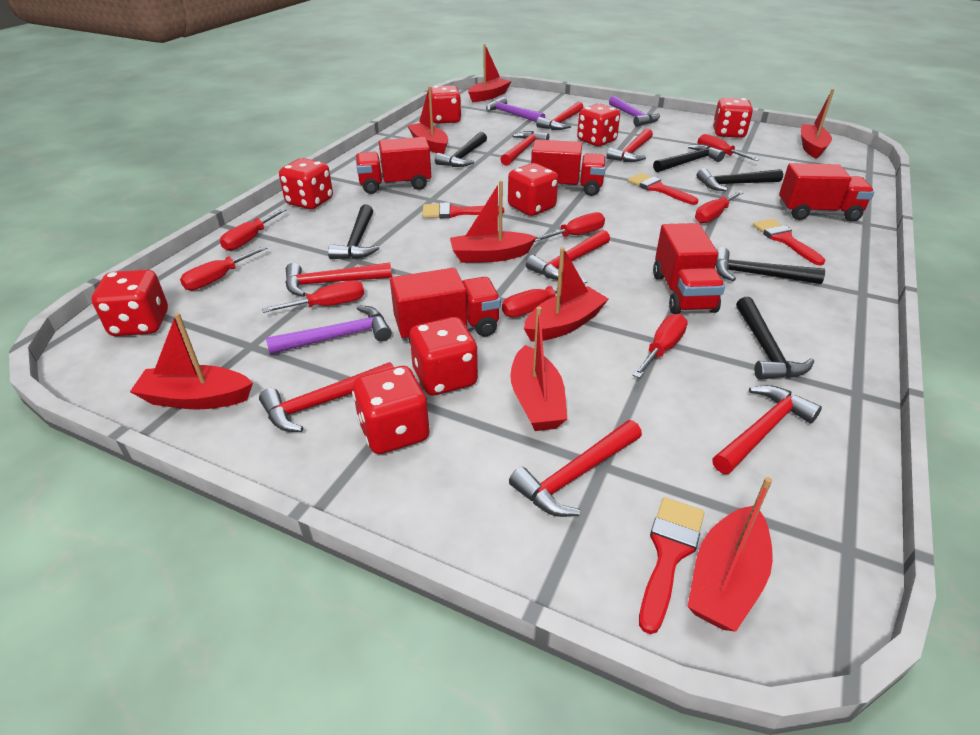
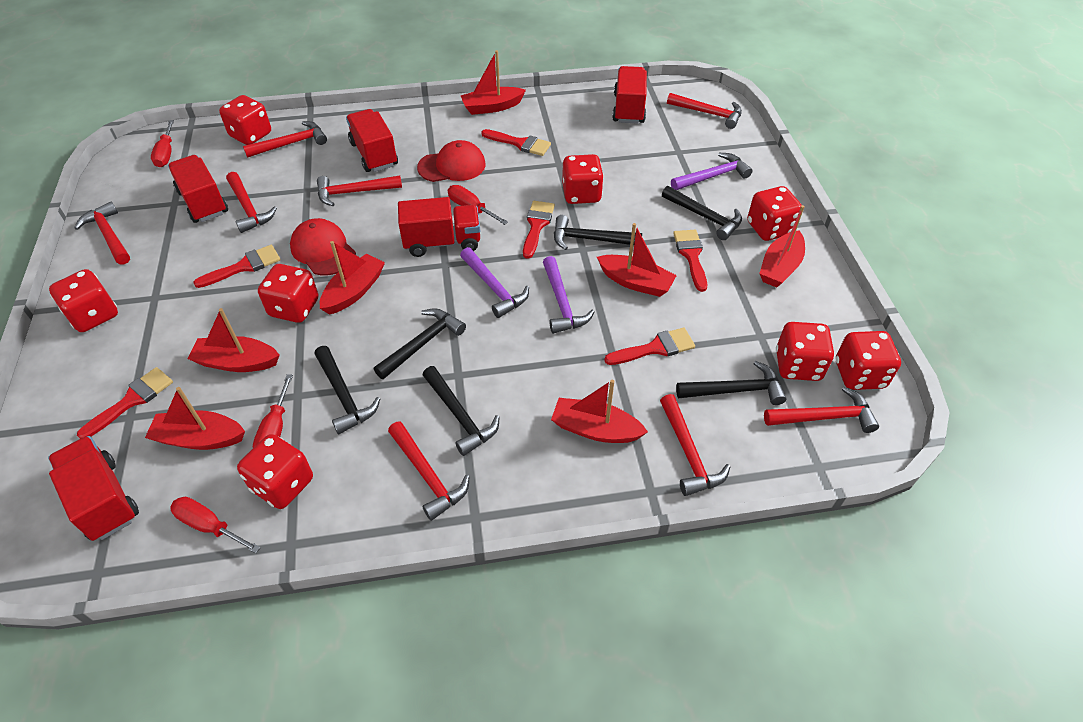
red boat: 8 -> 7
red brush: 4 -> 6
red cap: 0 -> 2
red screwdriver: 8 -> 4

